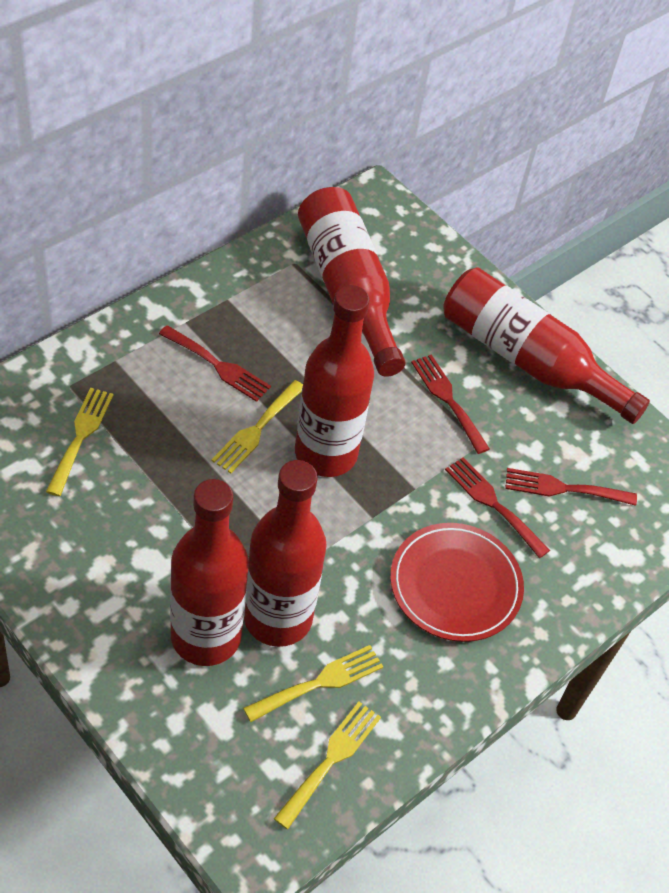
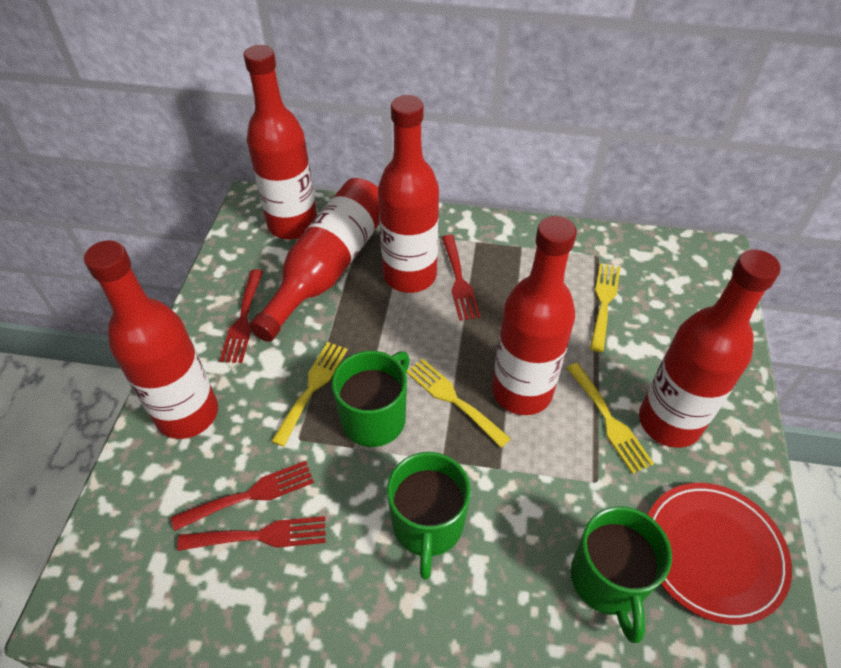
green mug: 0 -> 3
red bottle: 5 -> 6

